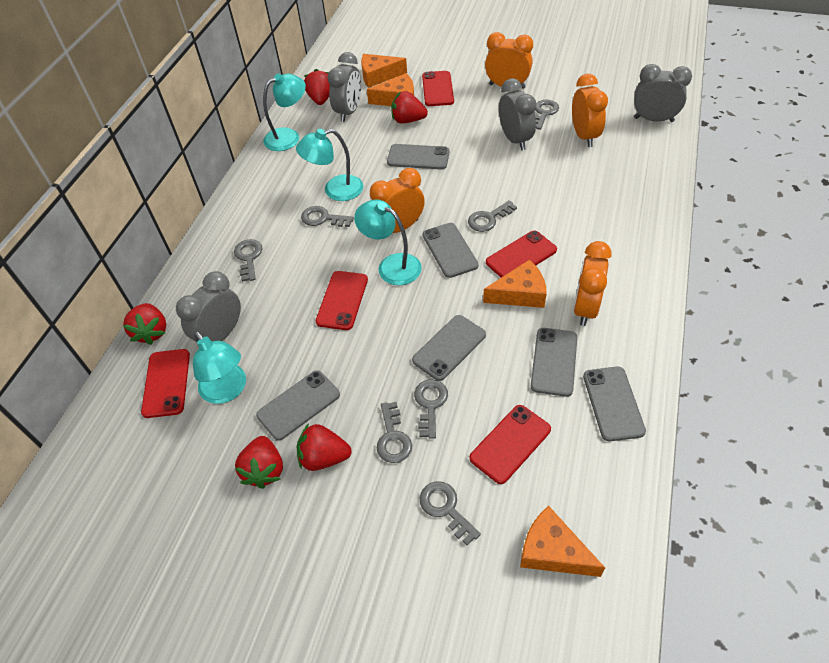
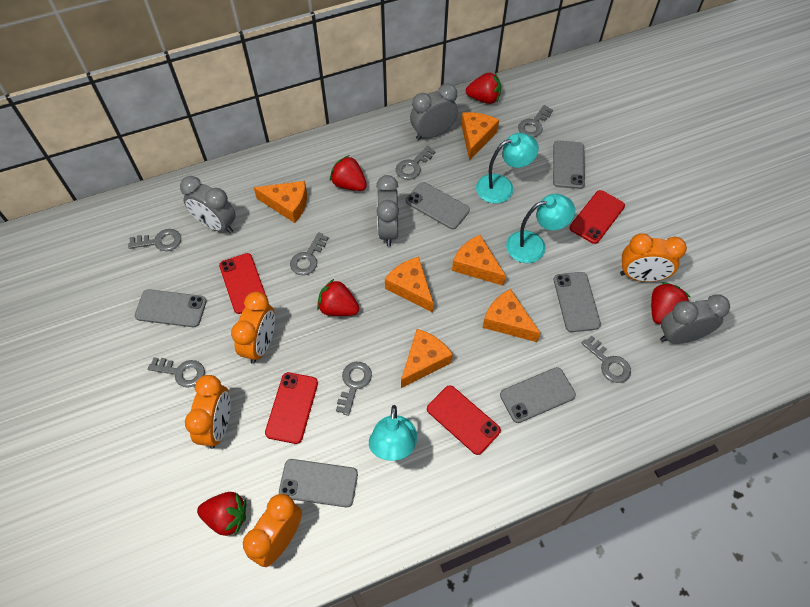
orange cheese: 4 -> 6
red phone: 5 -> 4
turquoise lamp: 4 -> 3

